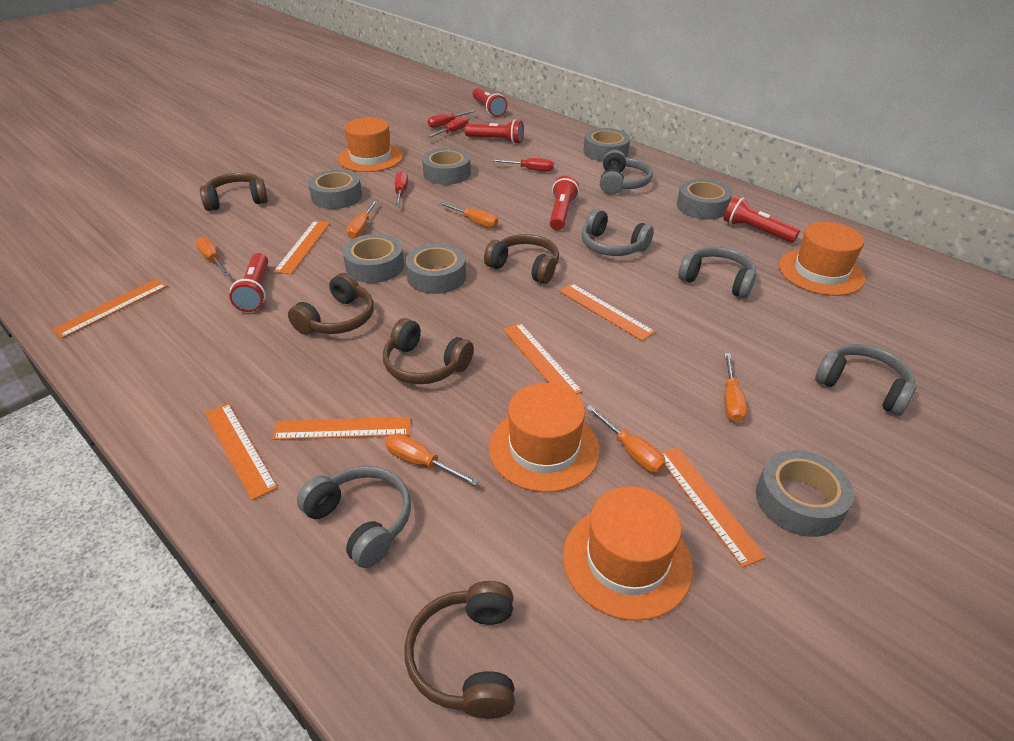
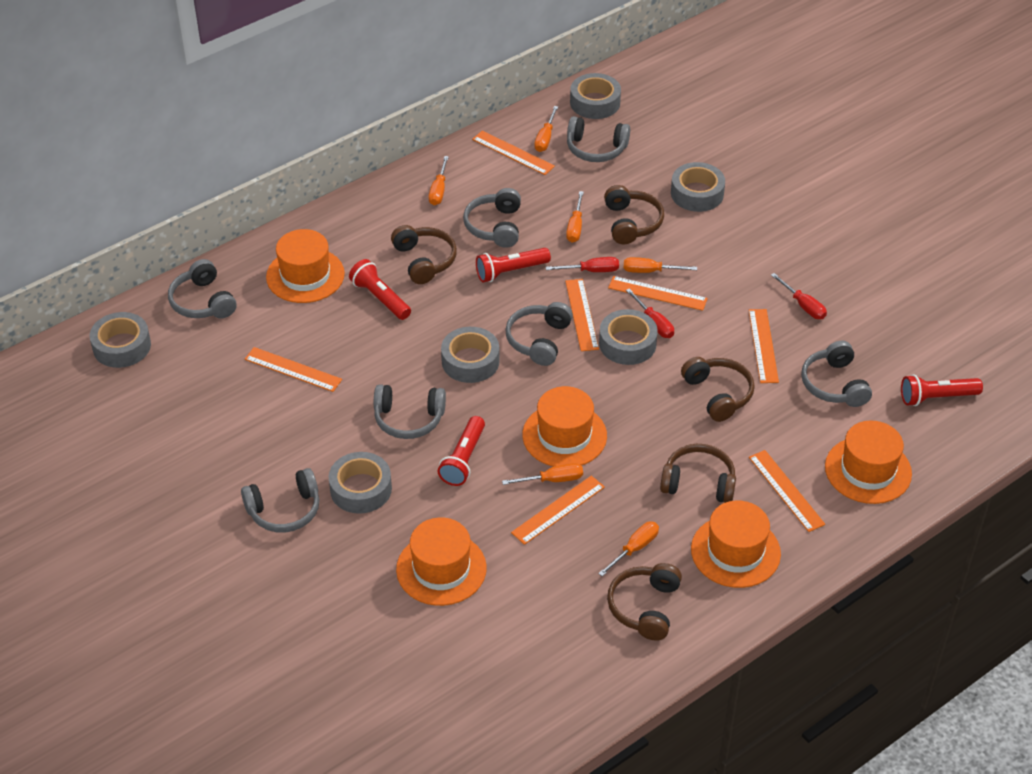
grey headphones: 5 -> 7
grey tape: 7 -> 6
orange hat: 4 -> 5
red flashlight: 5 -> 4
red screwdriver: 4 -> 3

